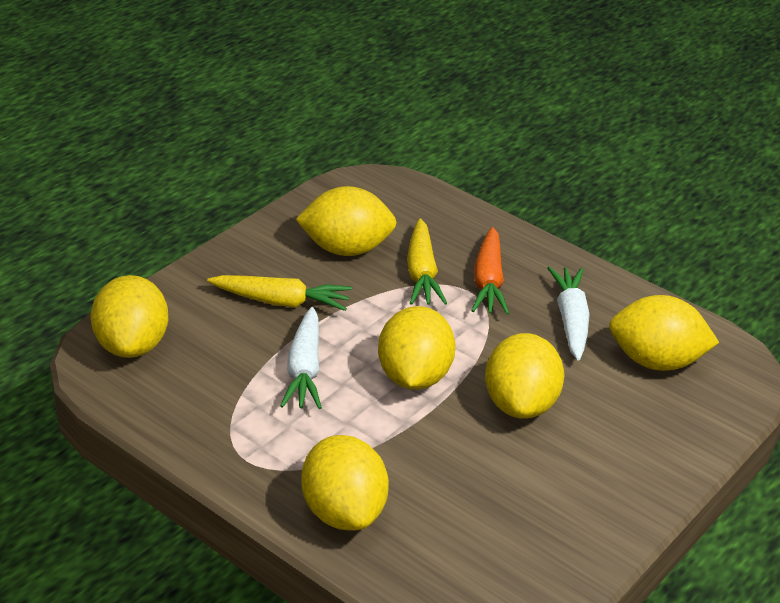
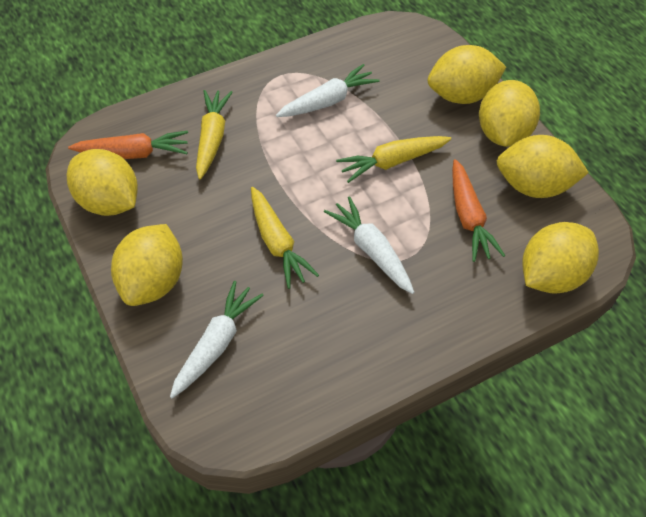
orange carrot: 1 -> 2
white carrot: 2 -> 3
yellow carrot: 2 -> 3

